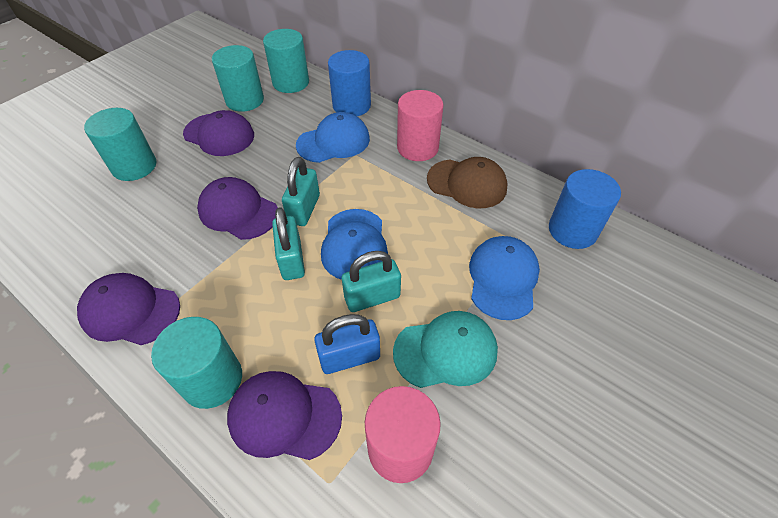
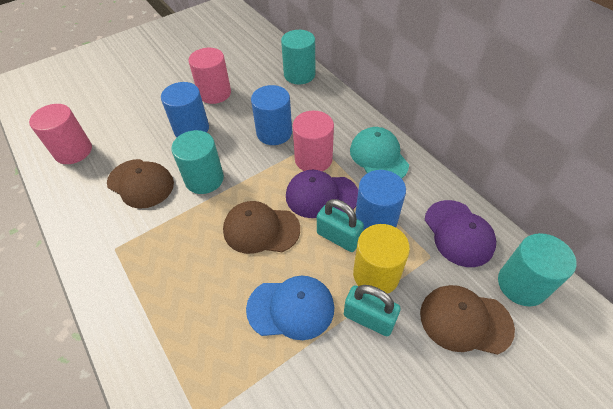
blue cap: 3 -> 1
blue cylinder: 2 -> 3
blue padlock: 1 -> 0
brown cap: 1 -> 3
pink cylinder: 2 -> 3
purple cap: 4 -> 2
turquoise cylinder: 4 -> 3
turquoise padlock: 3 -> 2
yellow cylinder: 0 -> 1

